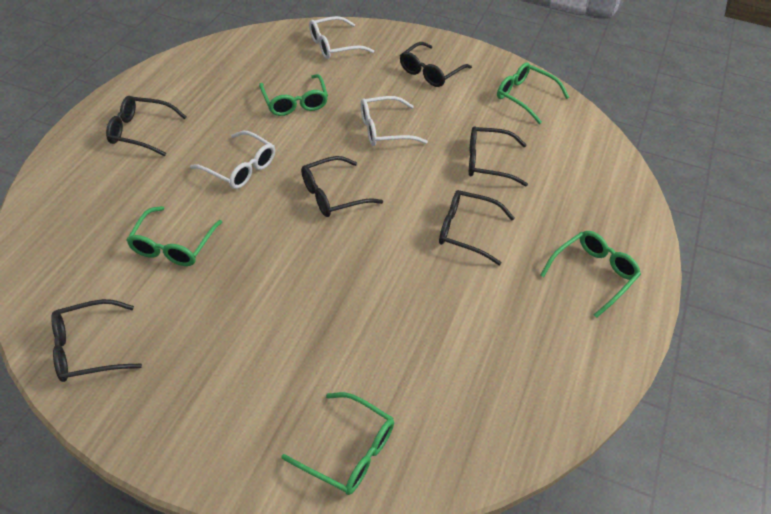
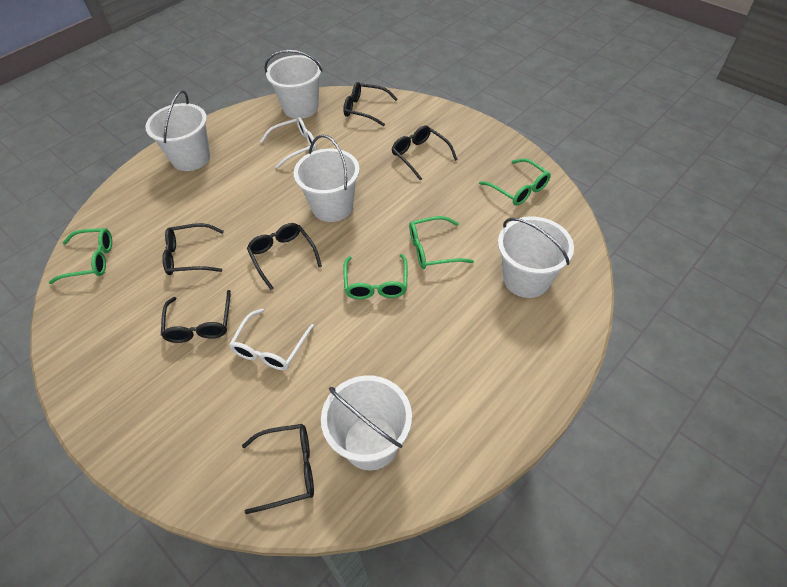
green glasses: 5 -> 4
white bucket: 0 -> 5
white glasses: 3 -> 2

